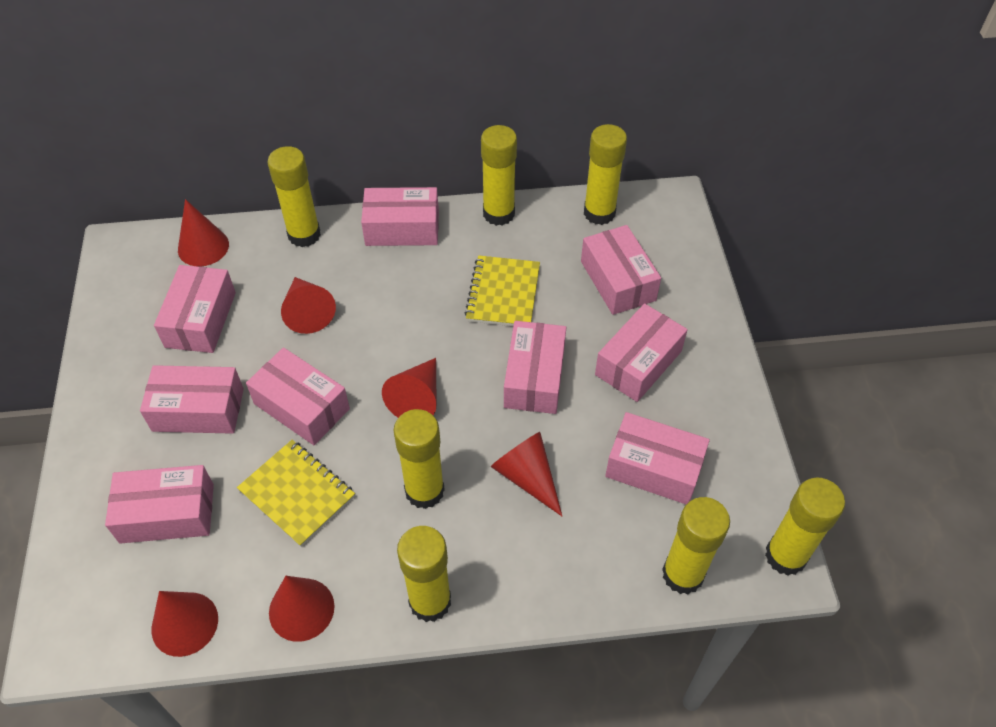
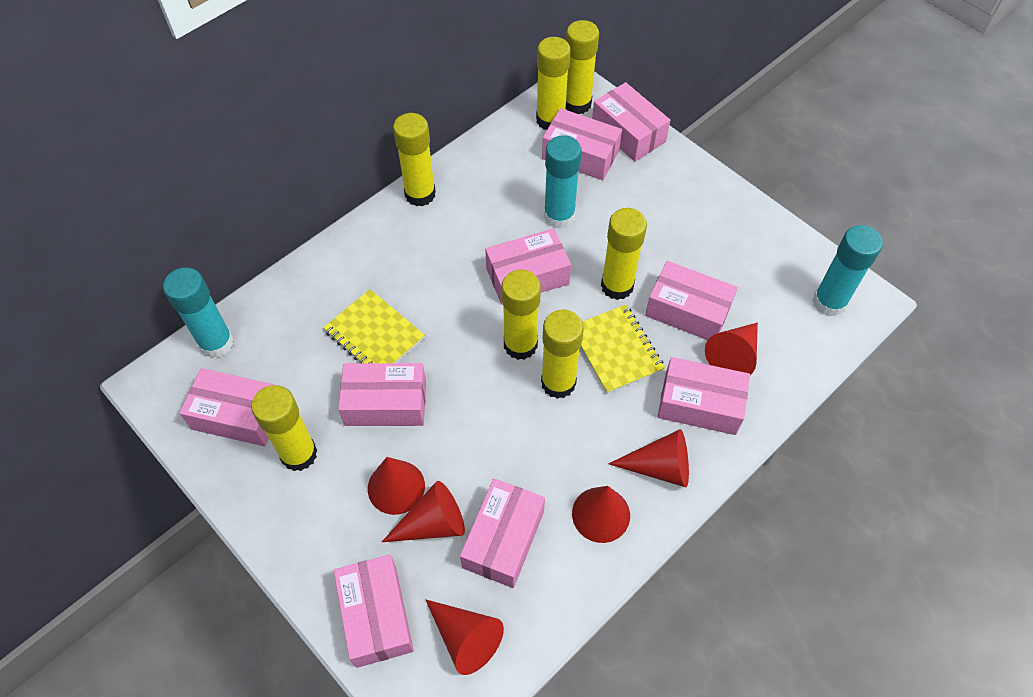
turquoise glue stick: 0 -> 3

